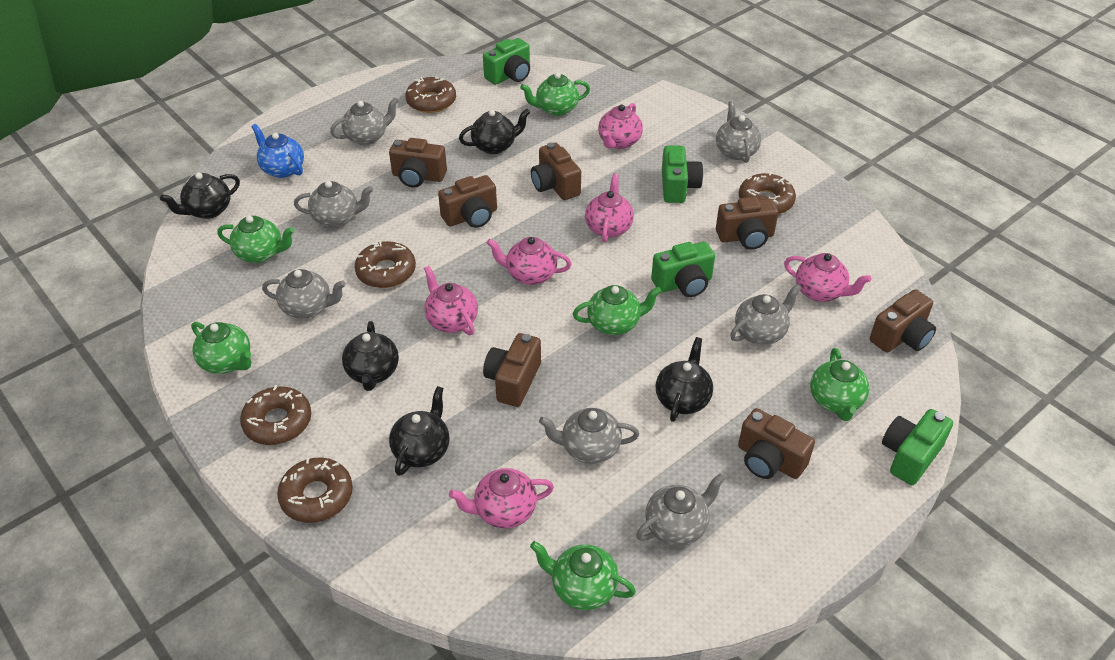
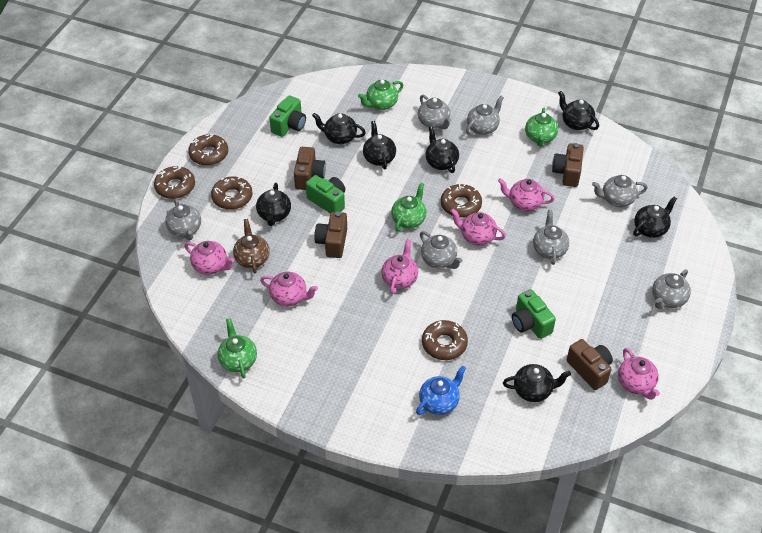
black teapot: 5 -> 7
brown camera: 7 -> 4
brown teapot: 0 -> 1
green camera: 4 -> 3
green teapot: 6 -> 4

